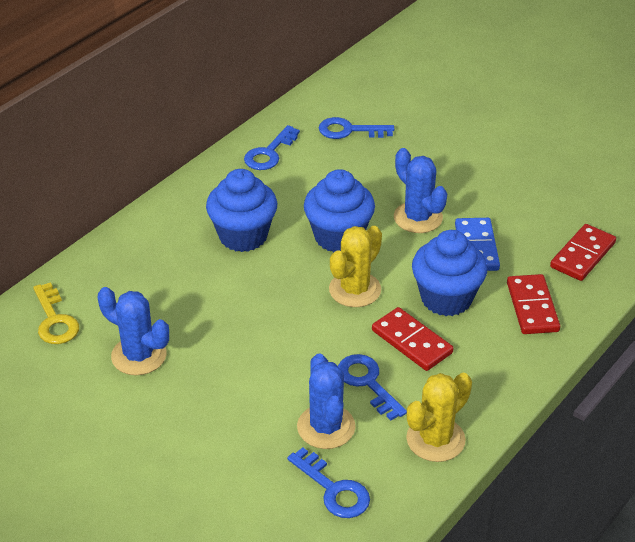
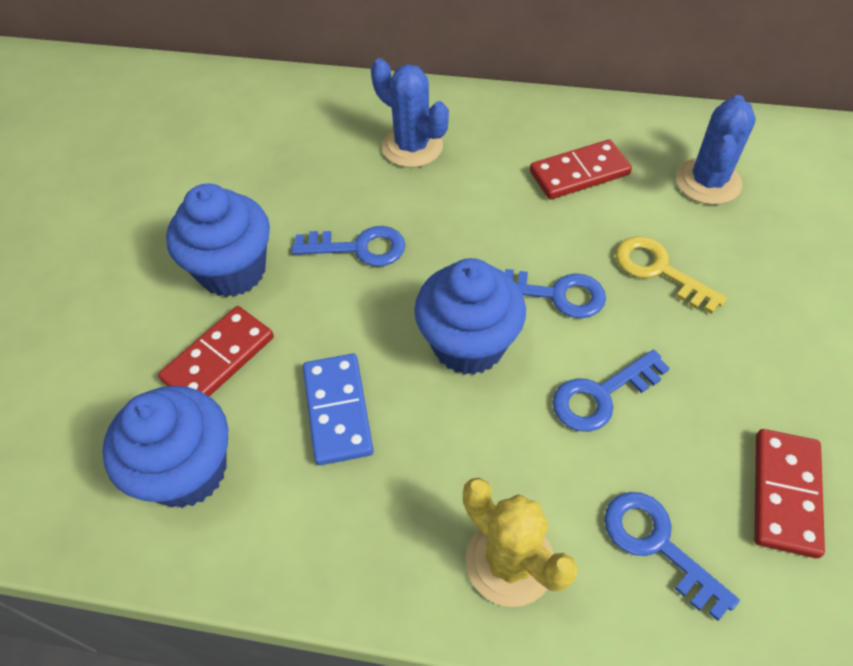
blue cactus: 3 -> 2
yellow cactus: 2 -> 1

